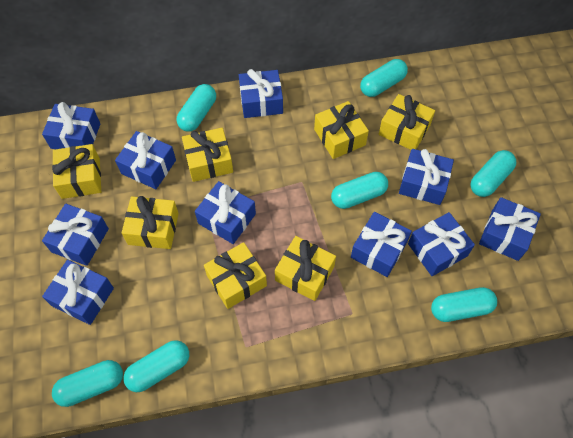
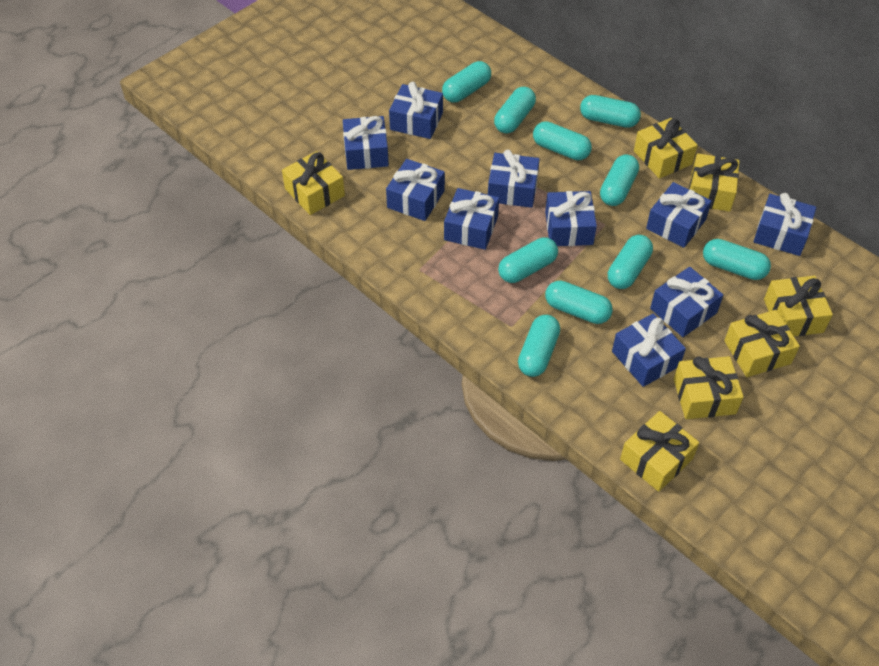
turquoise capsule: 7 -> 10

